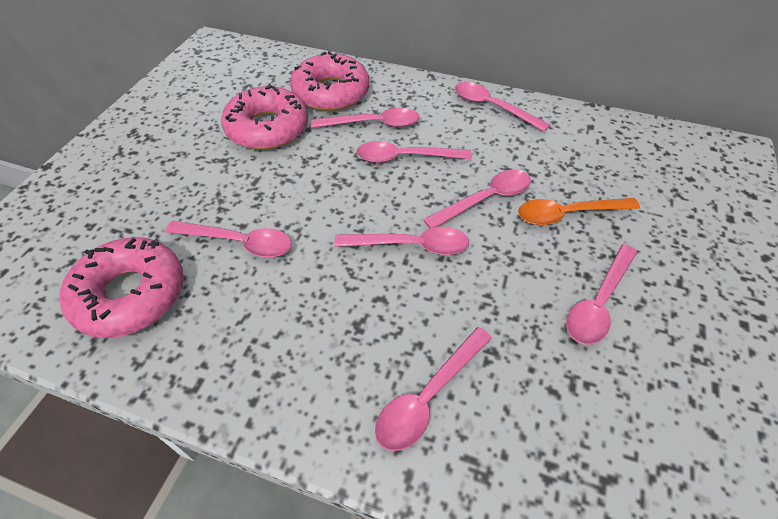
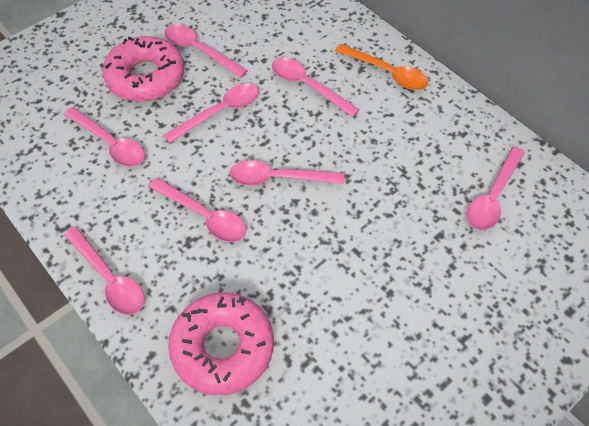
pink donut: 3 -> 2

